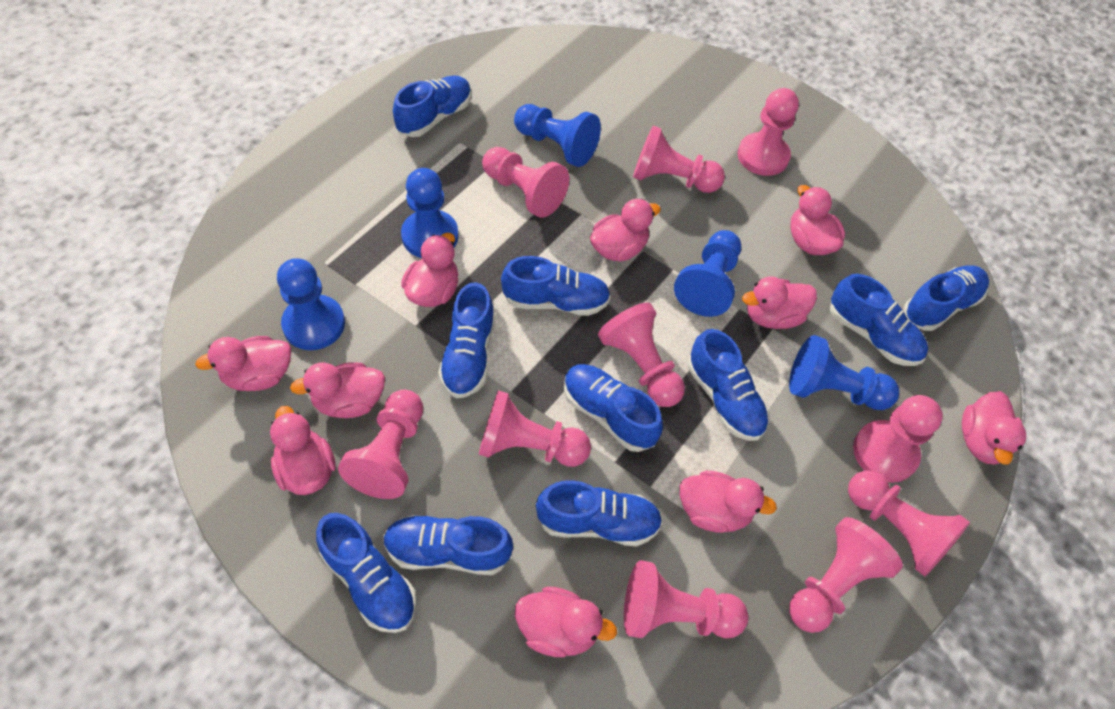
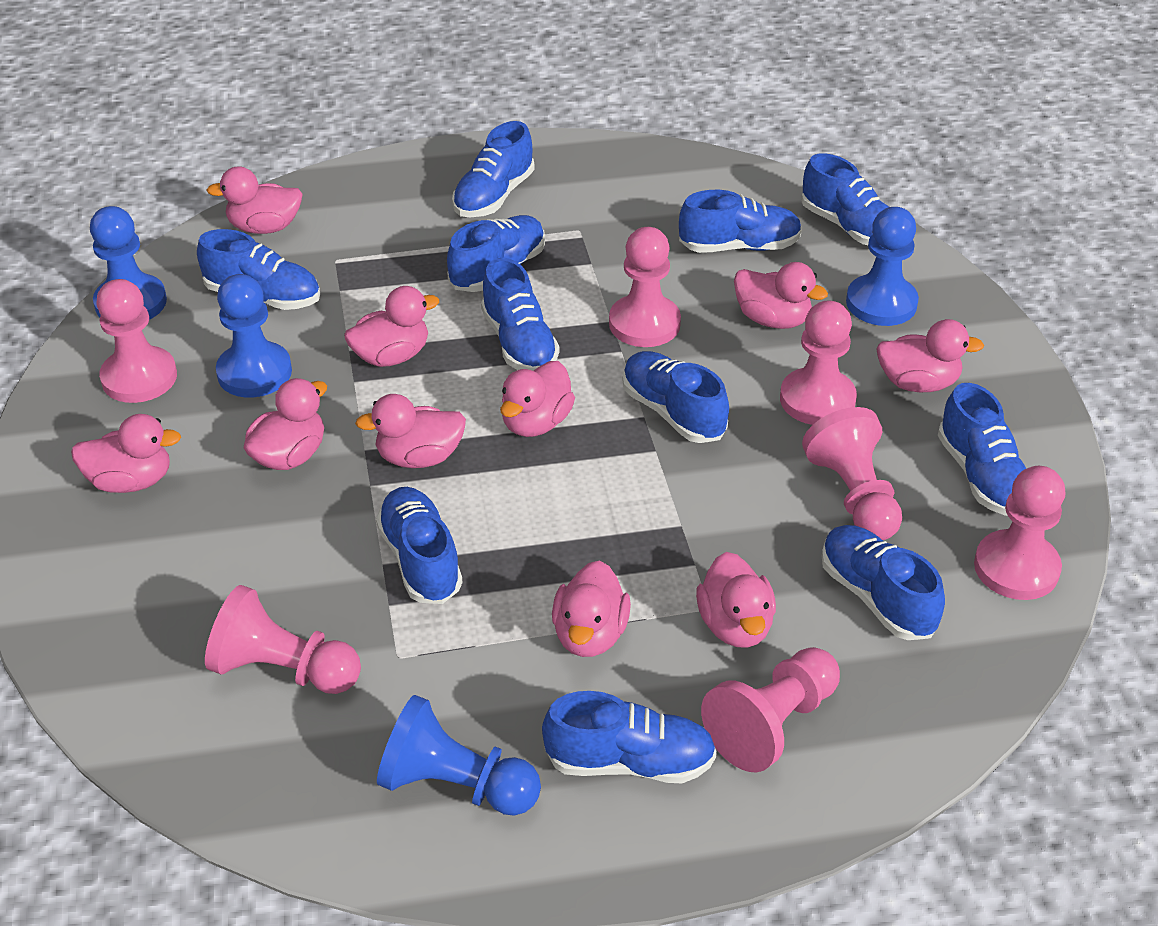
blue pawn: 5 -> 4
blue shoe: 10 -> 11
pink pawn: 10 -> 7

